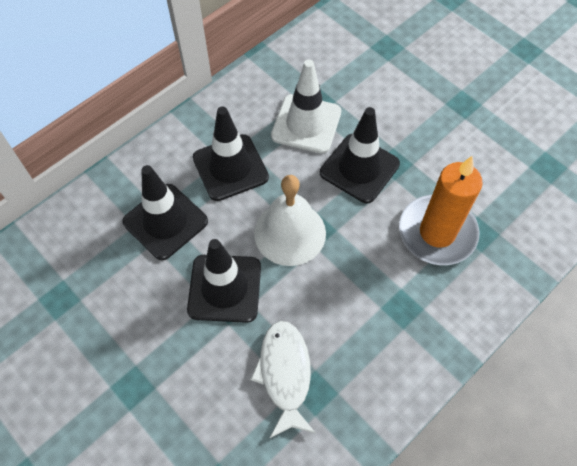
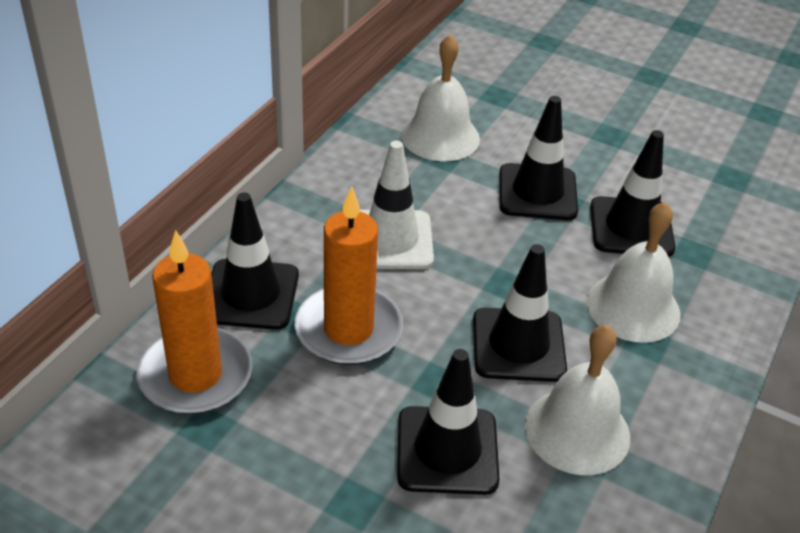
black traffic cone: 4 -> 5
orange candle: 1 -> 2
white bell: 1 -> 3
white fish: 1 -> 0

